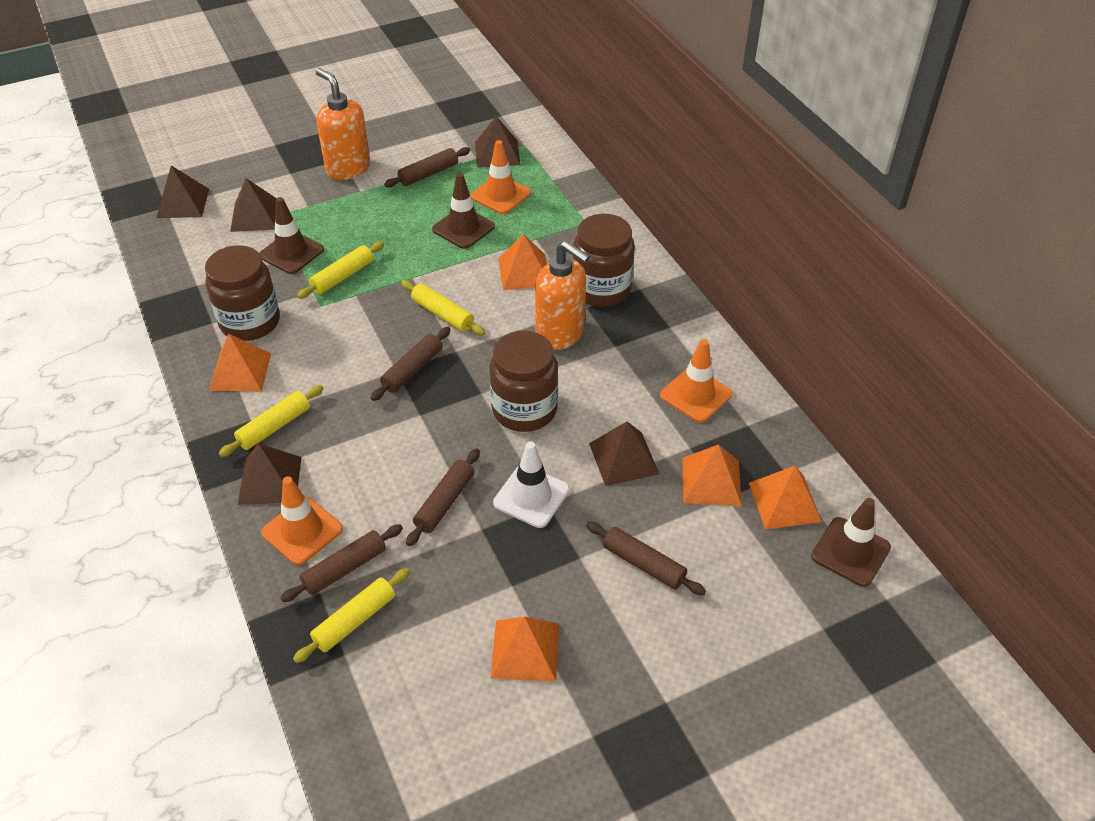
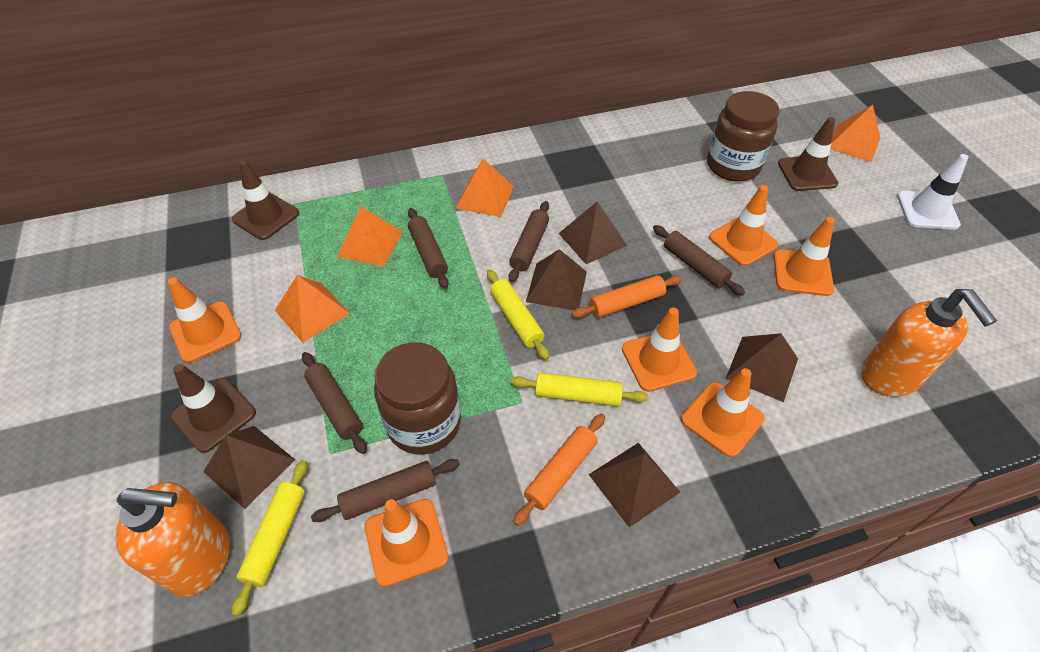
brown jar: 3 -> 2
orange pyramid: 5 -> 4
orange rolling pin: 0 -> 2
orange traffic cone: 3 -> 6
yellow rolling pin: 4 -> 3

